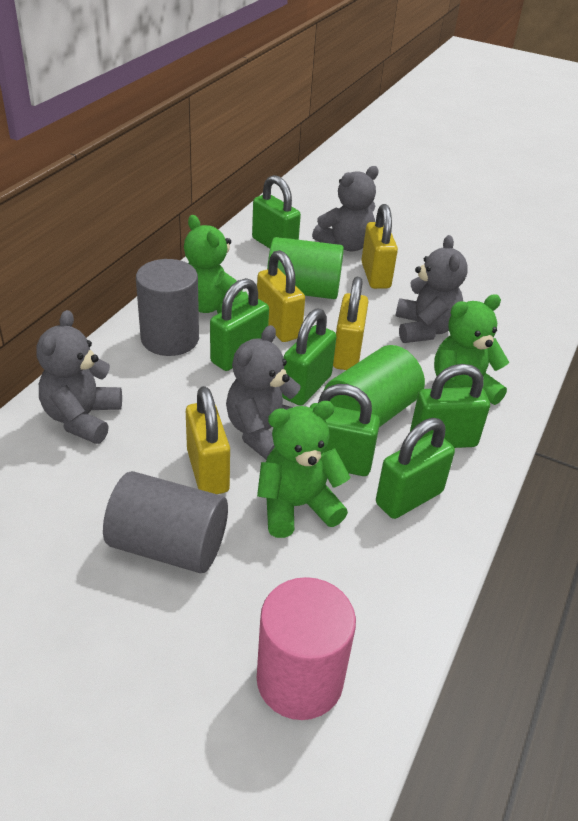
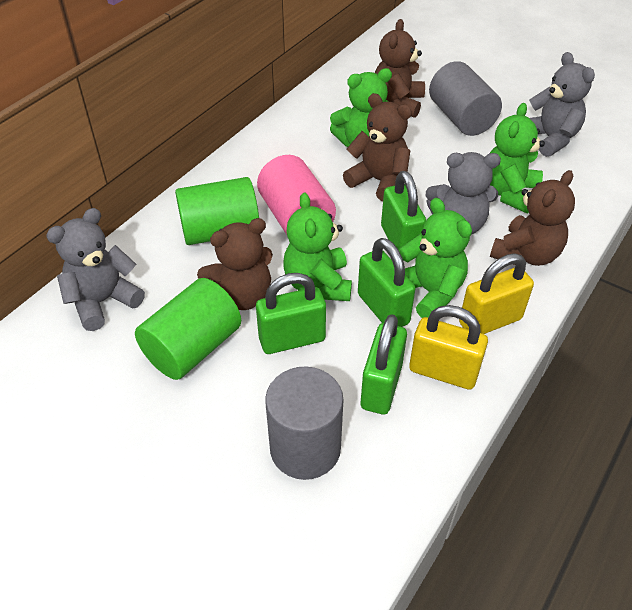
brown teddy bear: 0 -> 4
green padlock: 6 -> 4
green teddy bear: 3 -> 4
grey teddy bear: 4 -> 3
yellow padlock: 4 -> 2

